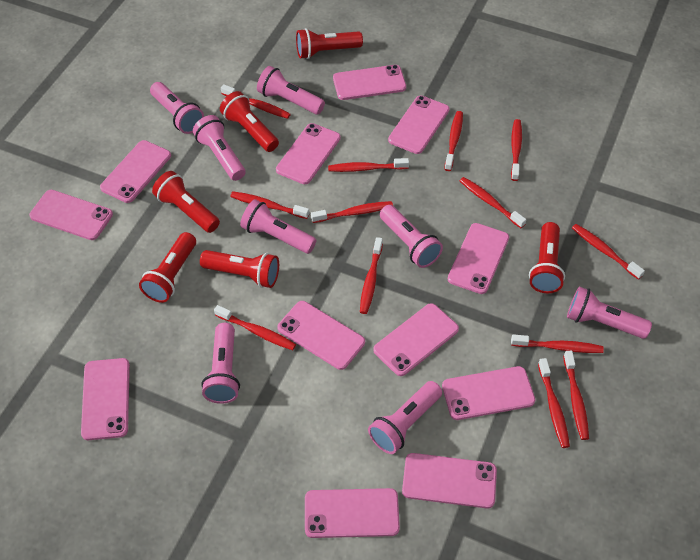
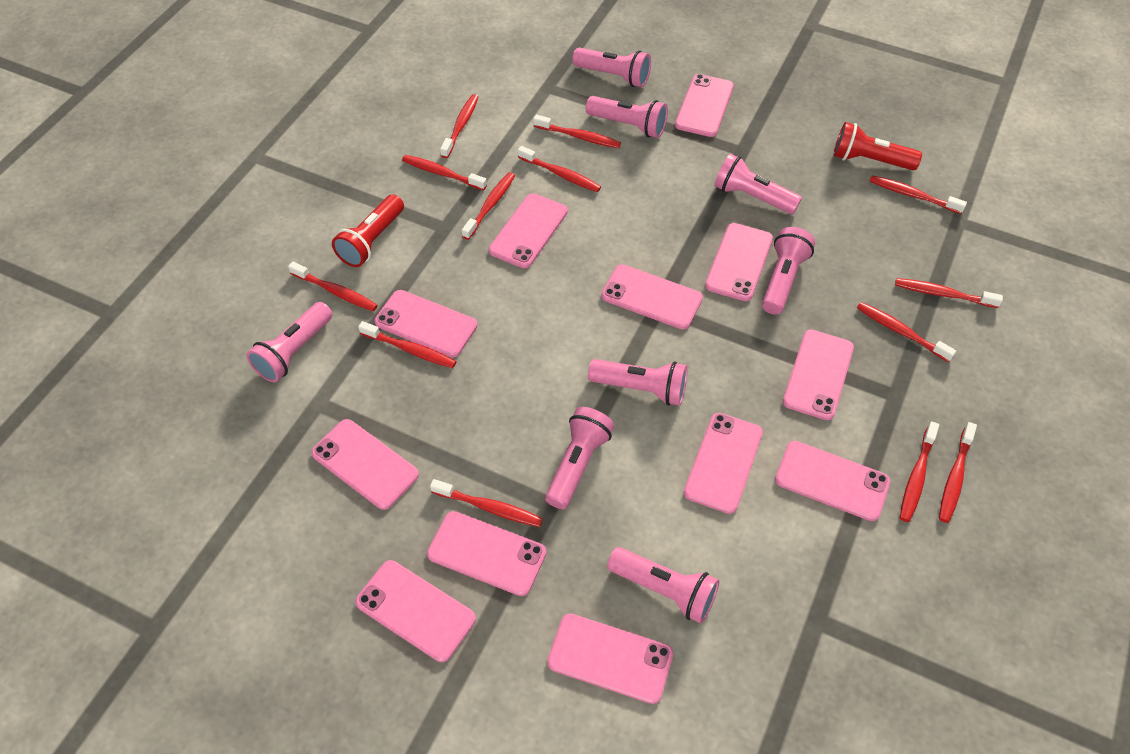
red flashlight: 6 -> 2

